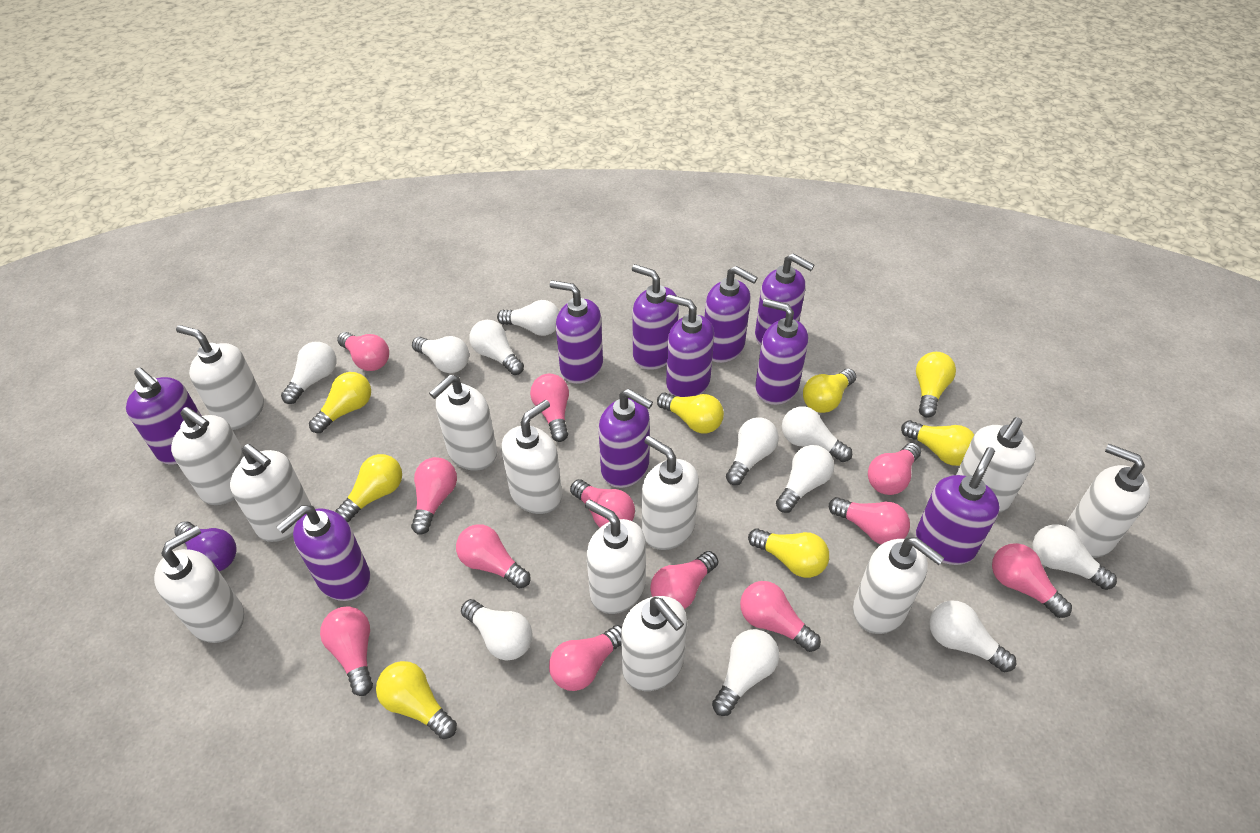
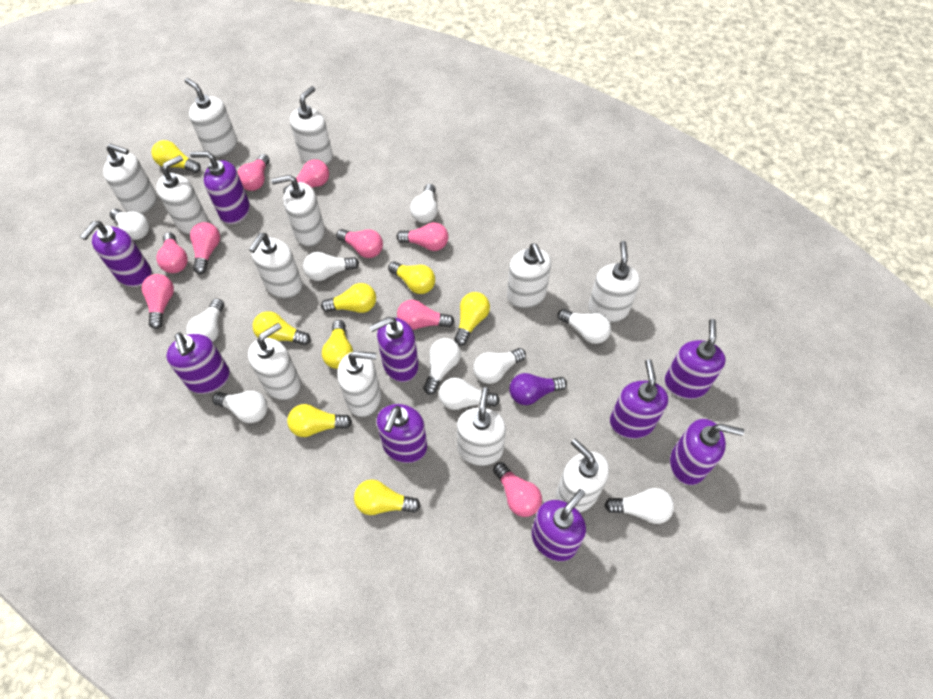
pink light bulb: 12 -> 9
purple soap dispenser: 10 -> 9
white light bulb: 11 -> 10

